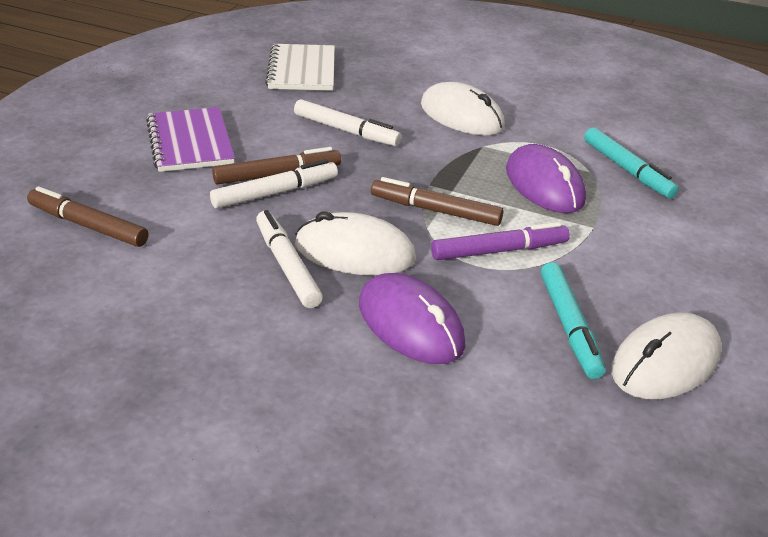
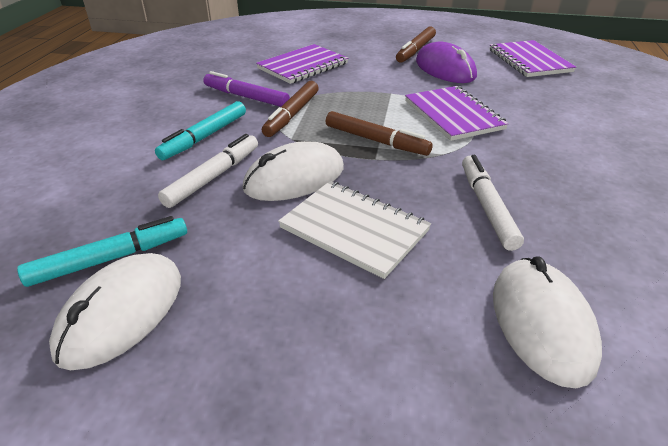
purple mouse: 2 -> 1
purple notebook: 1 -> 3
white marker: 3 -> 2

